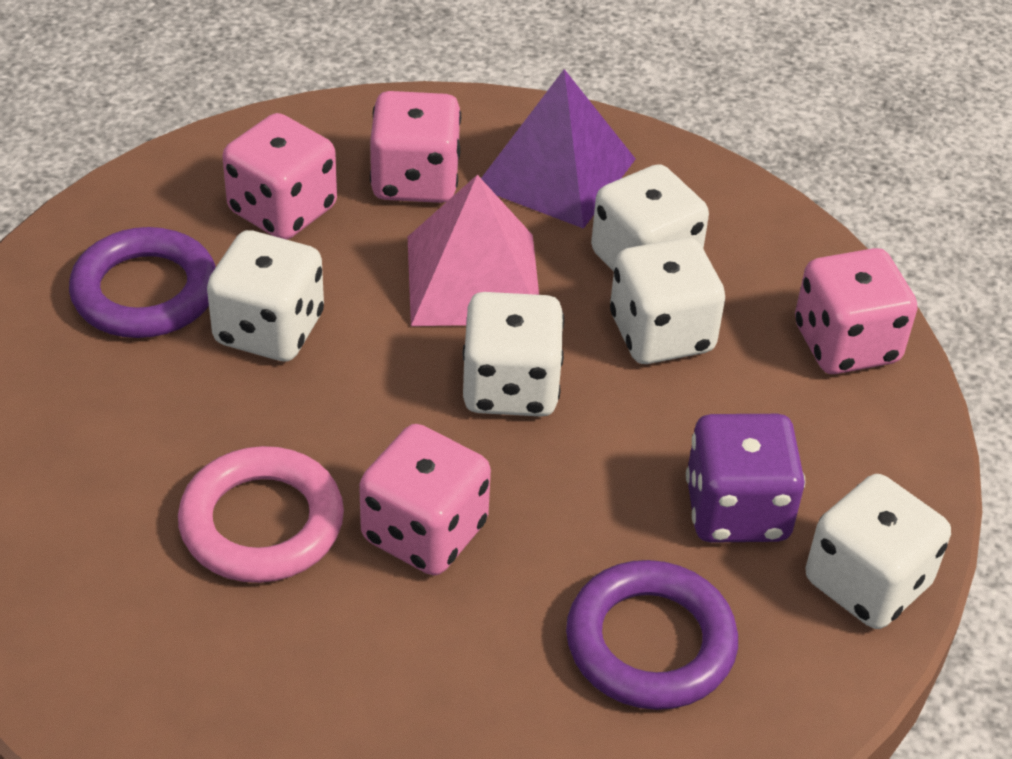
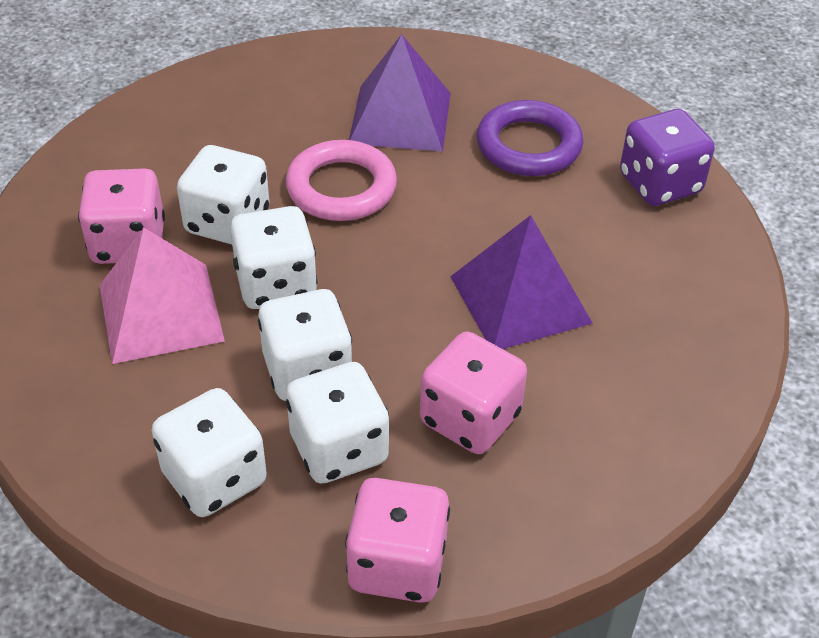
pink dice: 4 -> 3
purple pyramid: 1 -> 2
purple ring: 2 -> 1

